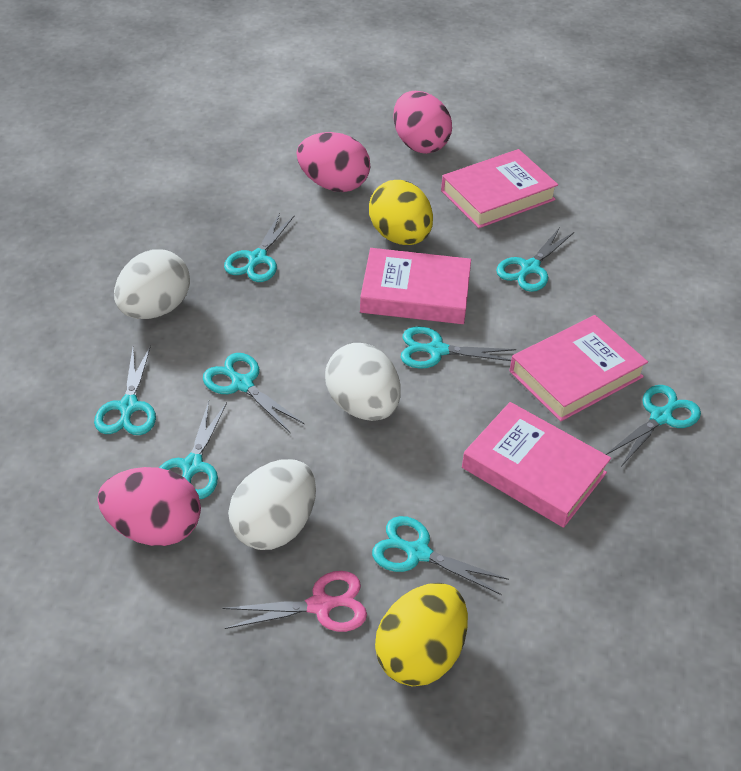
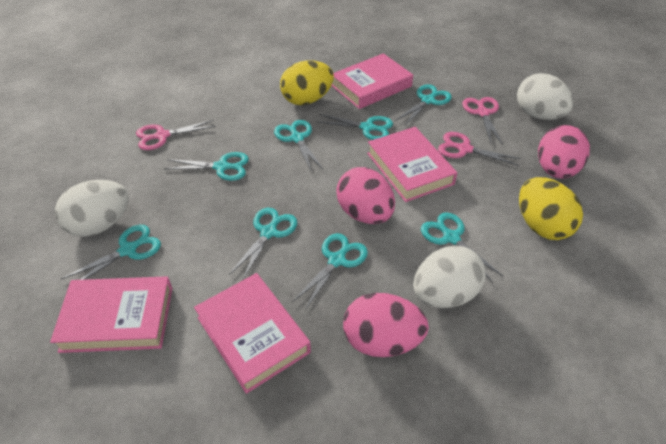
pink scissors: 1 -> 3

